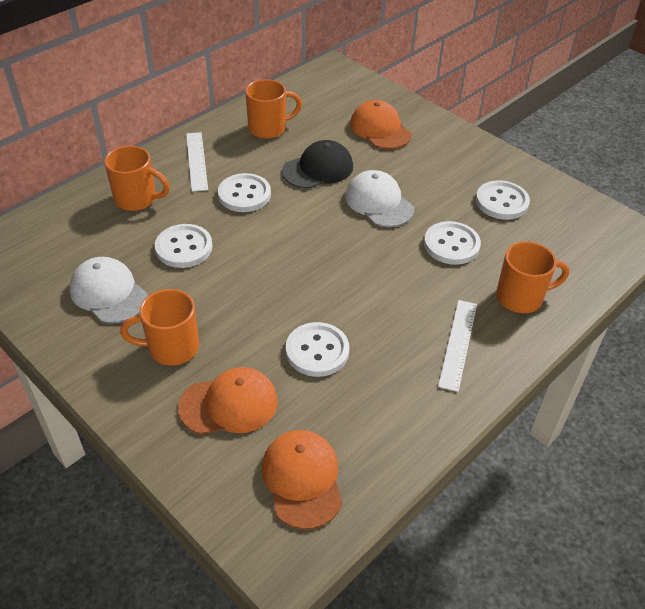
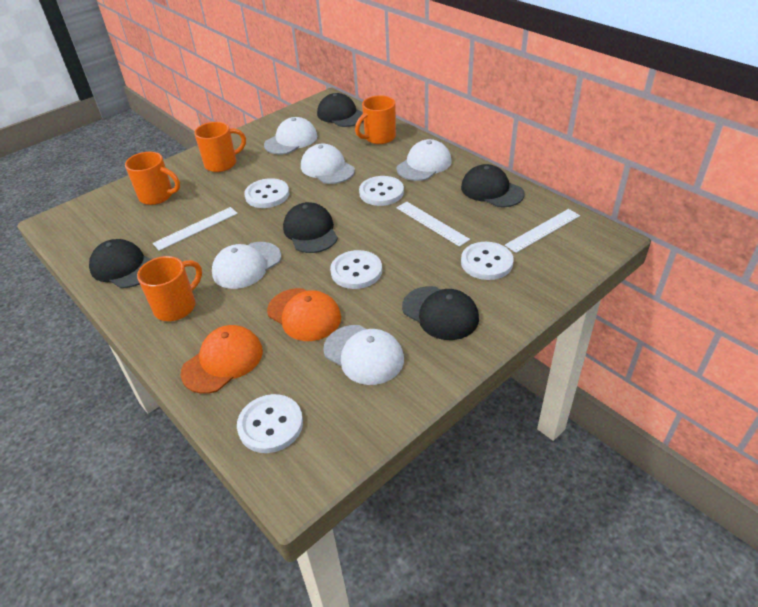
black cap: 1 -> 5
orange cap: 3 -> 2
white cap: 2 -> 5
white ruler: 2 -> 3

